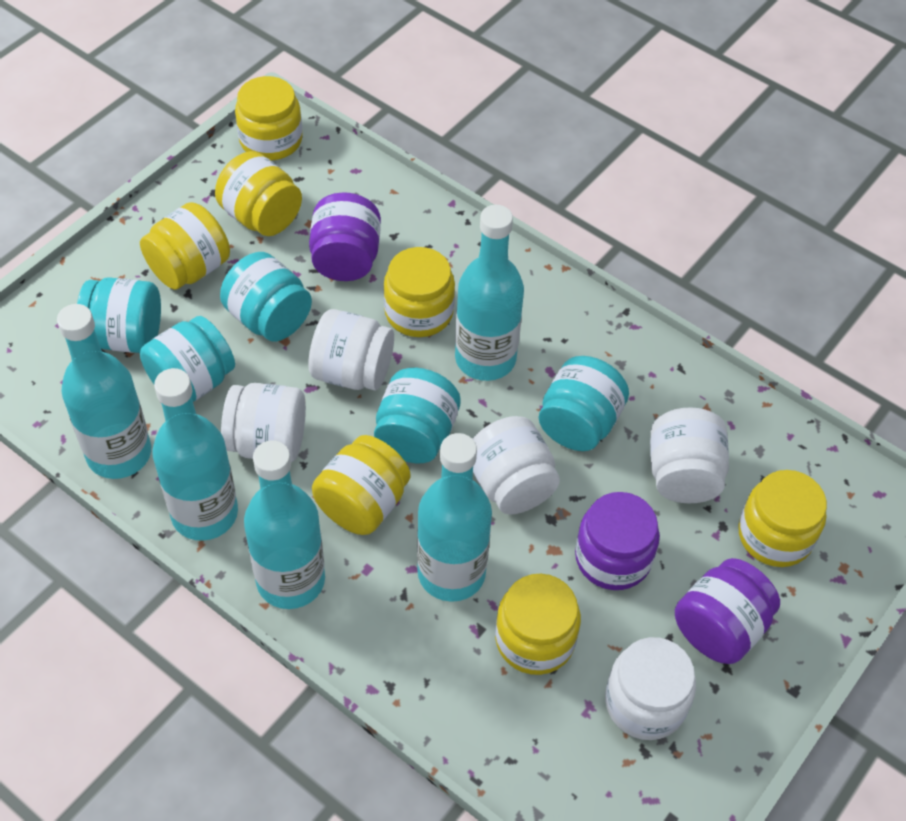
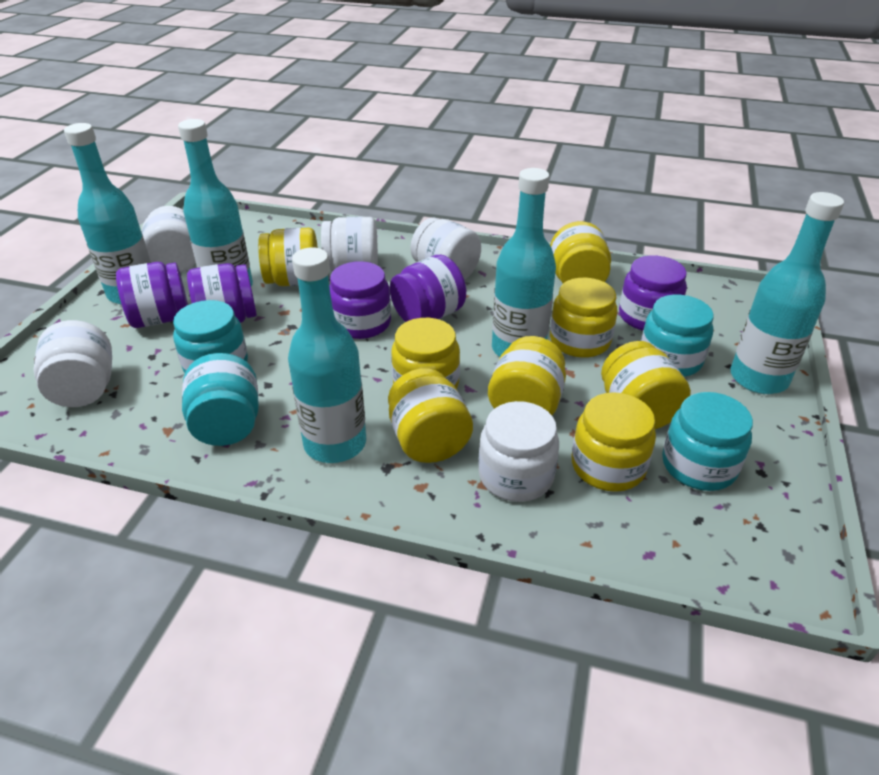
purple jar: 3 -> 5
turquoise jar: 5 -> 4
yellow jar: 7 -> 8

